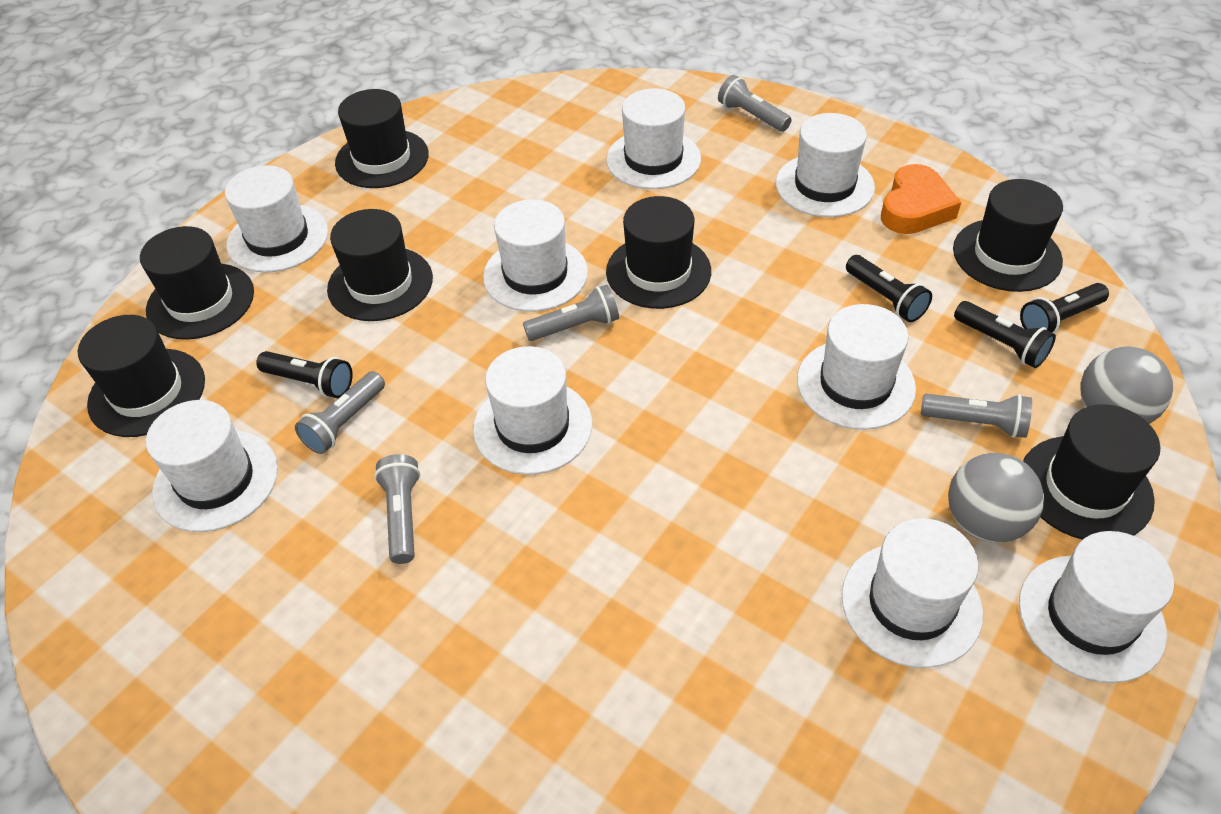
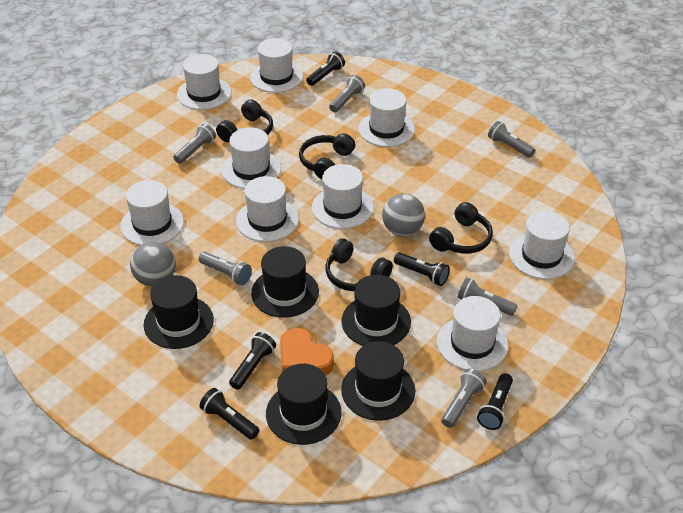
black flashlight: 4 -> 5
black hat: 7 -> 5
black headphones: 0 -> 4
grey flashlight: 5 -> 6

